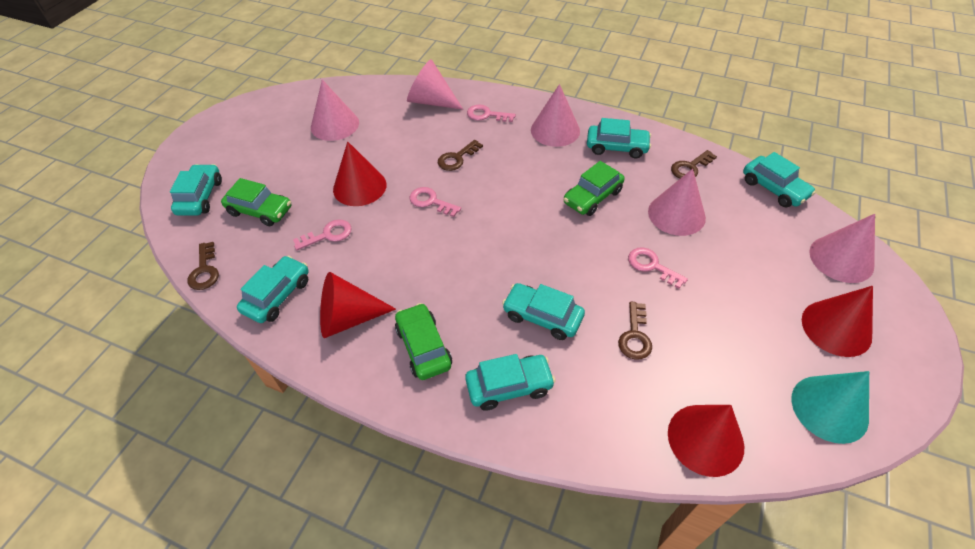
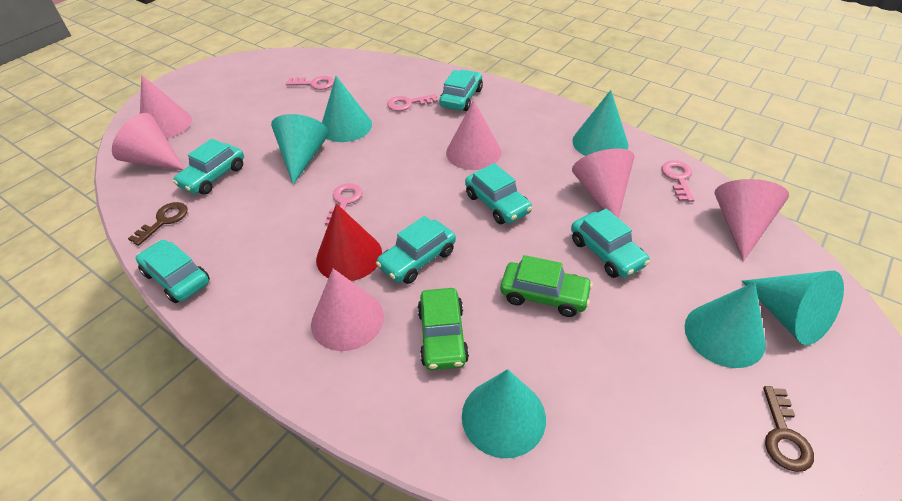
brown key: 4 -> 2
green car: 3 -> 2
pink cone: 5 -> 6
red cone: 4 -> 1
turquoise cone: 1 -> 6

